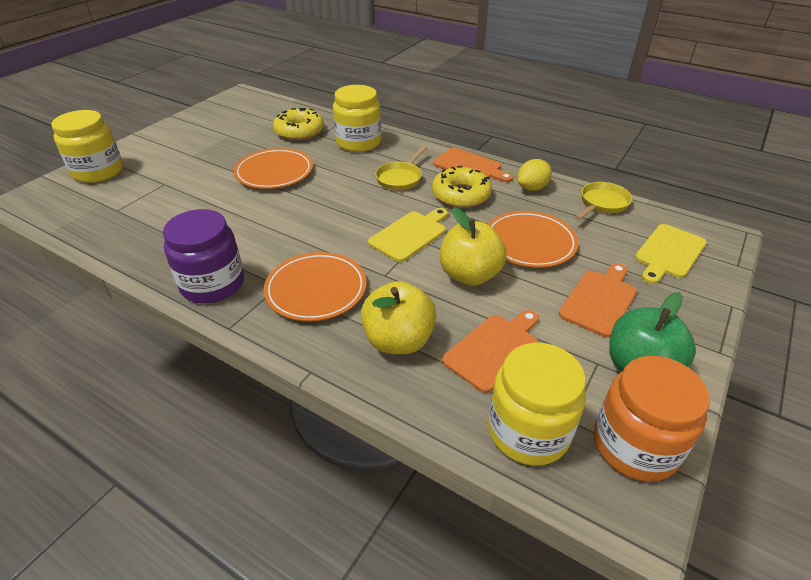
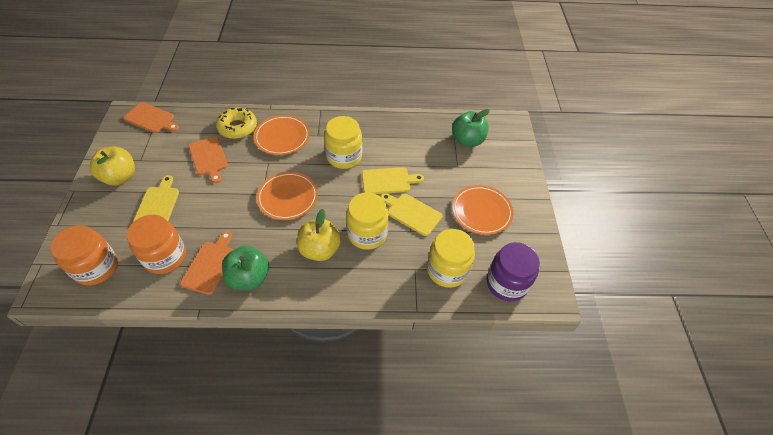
green apple: 1 -> 2
orange jar: 1 -> 2
yellow cutting board: 2 -> 3
yellow donut: 2 -> 1
yellow lemon: 1 -> 0
yellow pan: 2 -> 0

